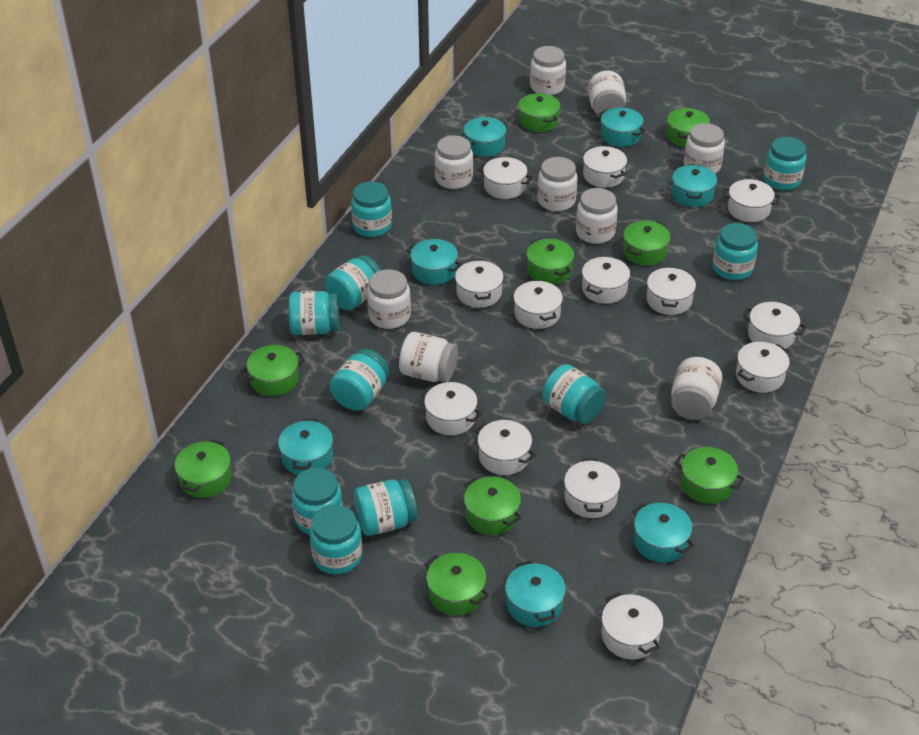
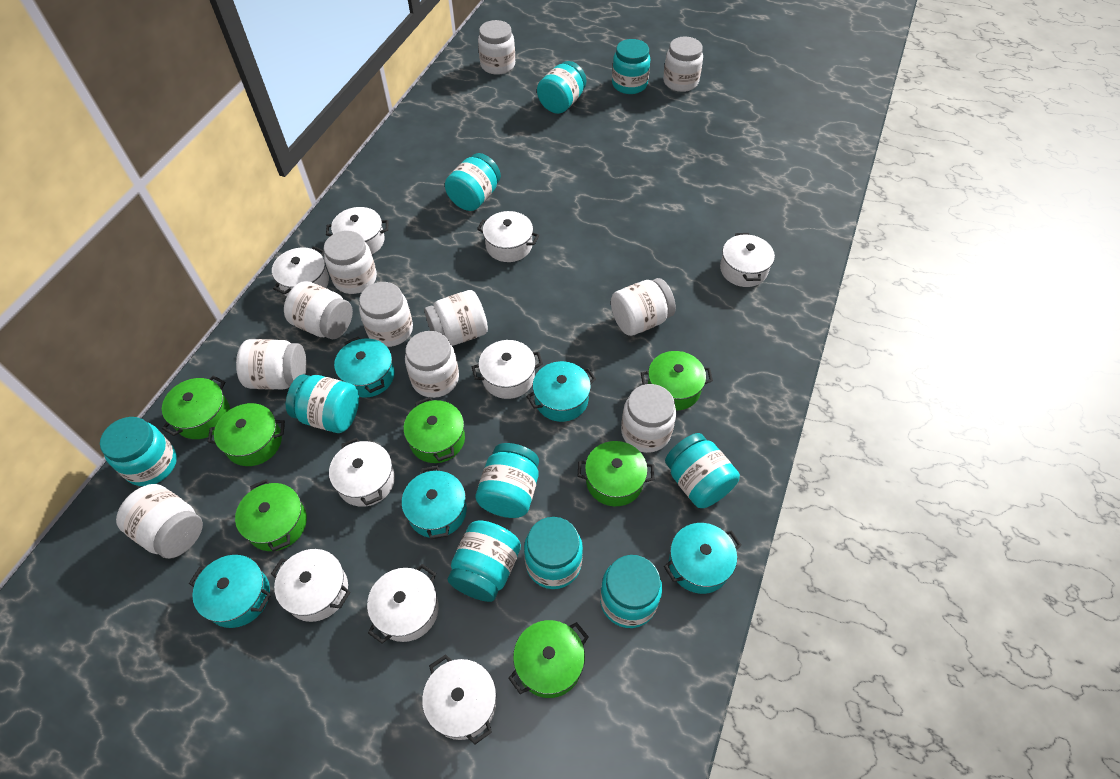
green pot: 9 -> 7
turquoise pot: 7 -> 5
white jar: 9 -> 11
white pot: 13 -> 9

